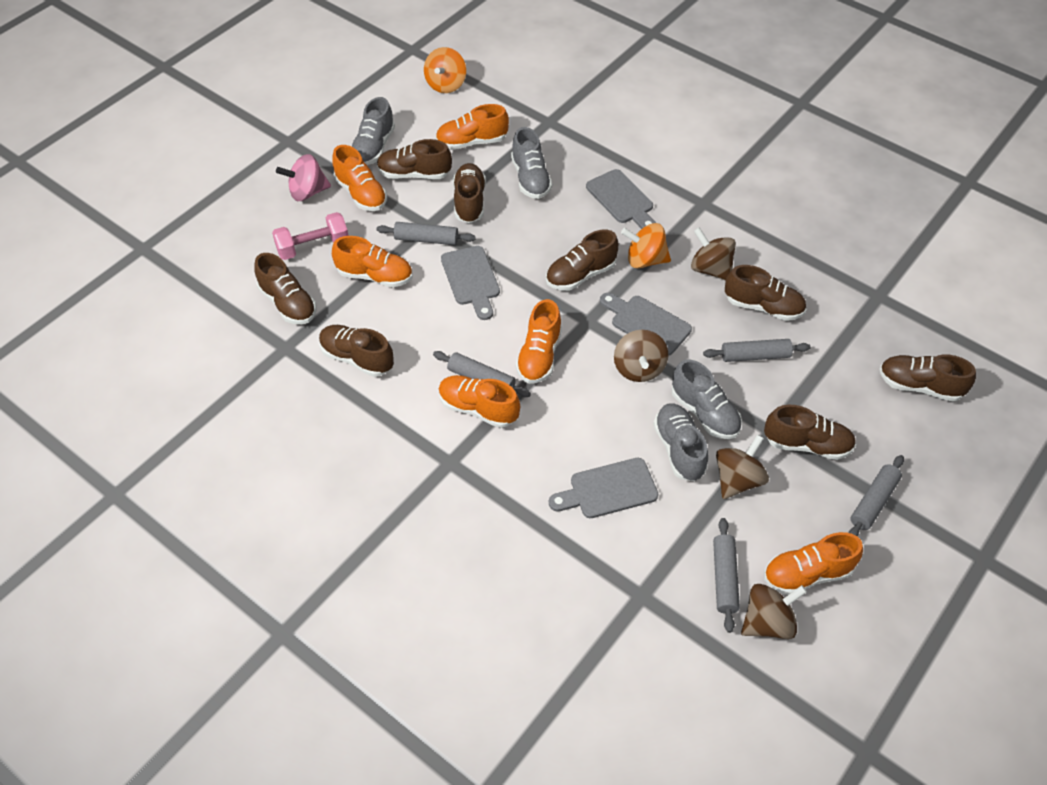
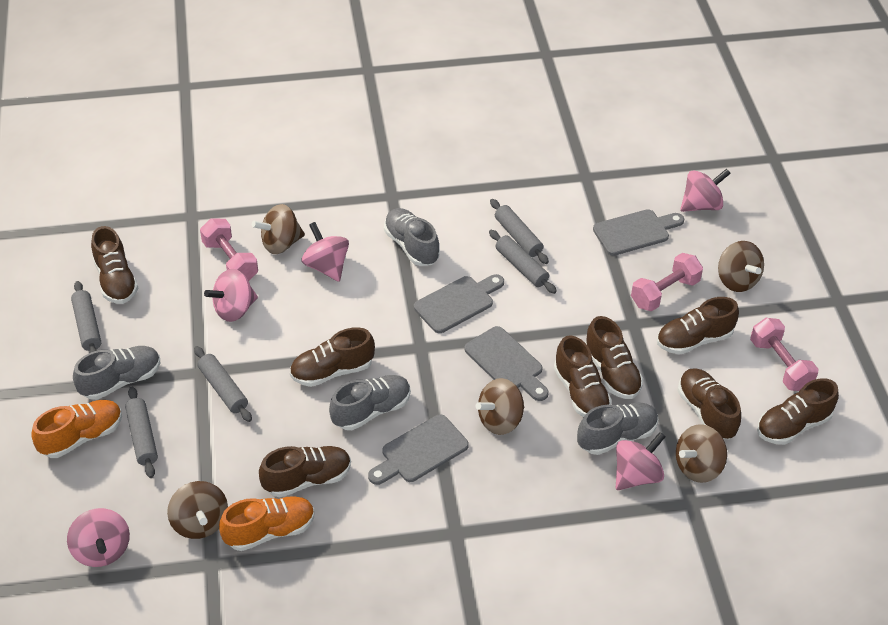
brown spinning top: 4 -> 5
orange shoe: 6 -> 2
orange spinning top: 2 -> 0
pink dumbbell: 1 -> 3
pink spinning top: 1 -> 5

